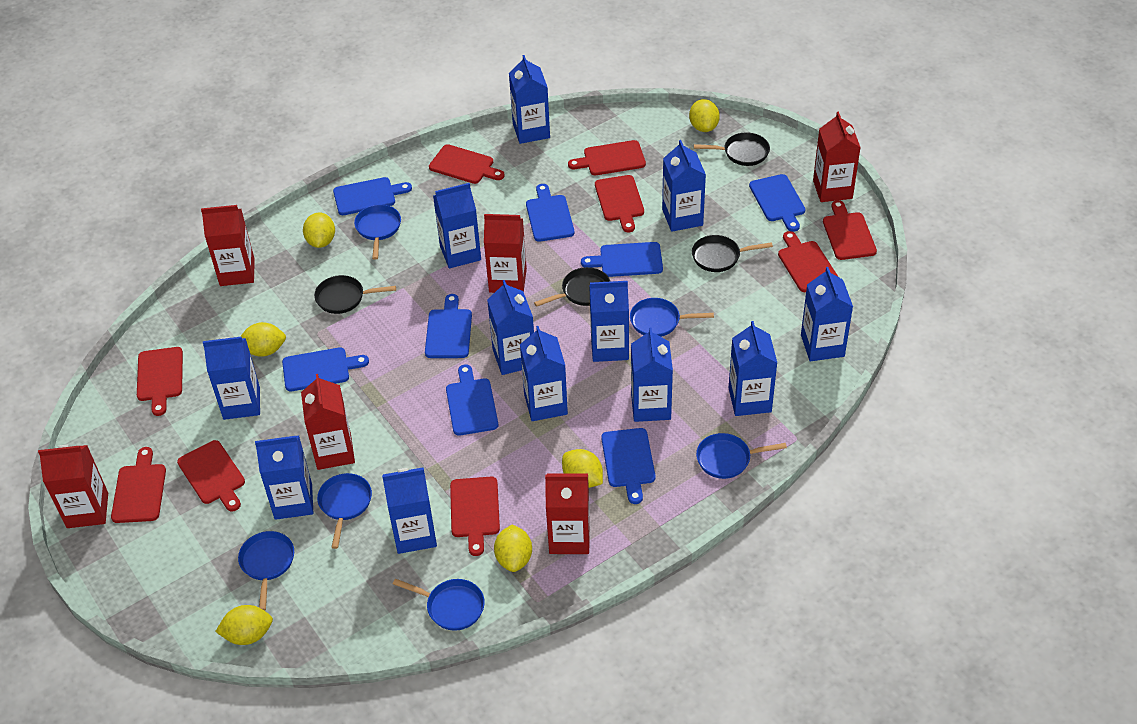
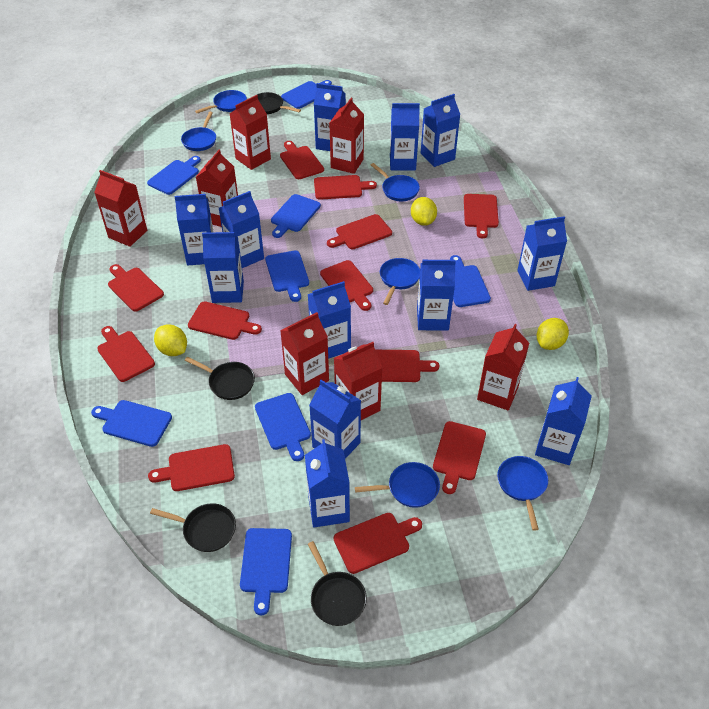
red carton: 6 -> 7
red cutting board: 9 -> 12
yellow lemon: 6 -> 3

